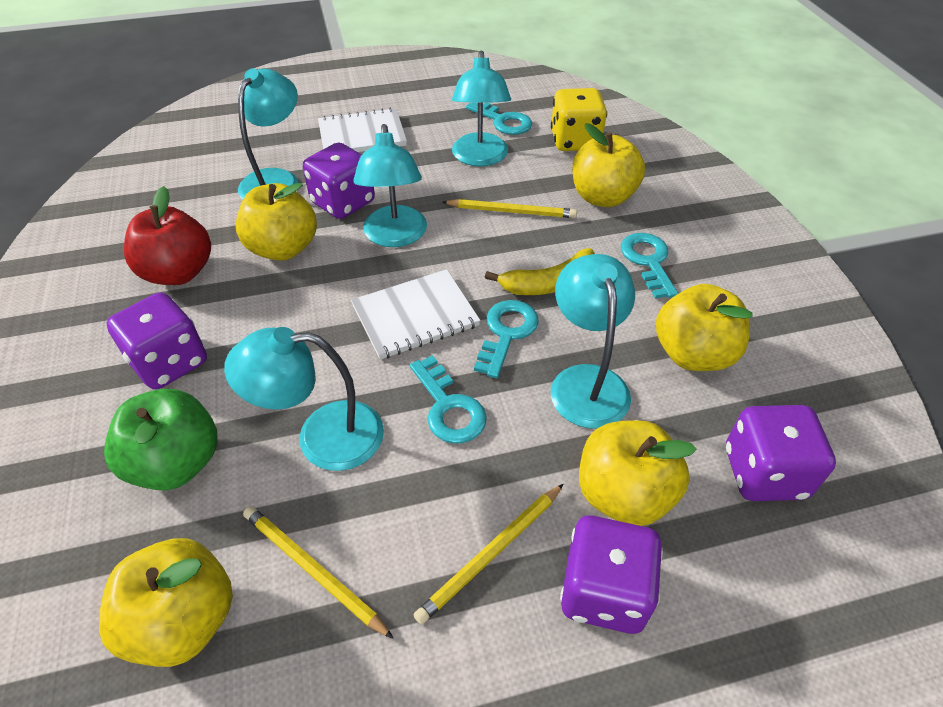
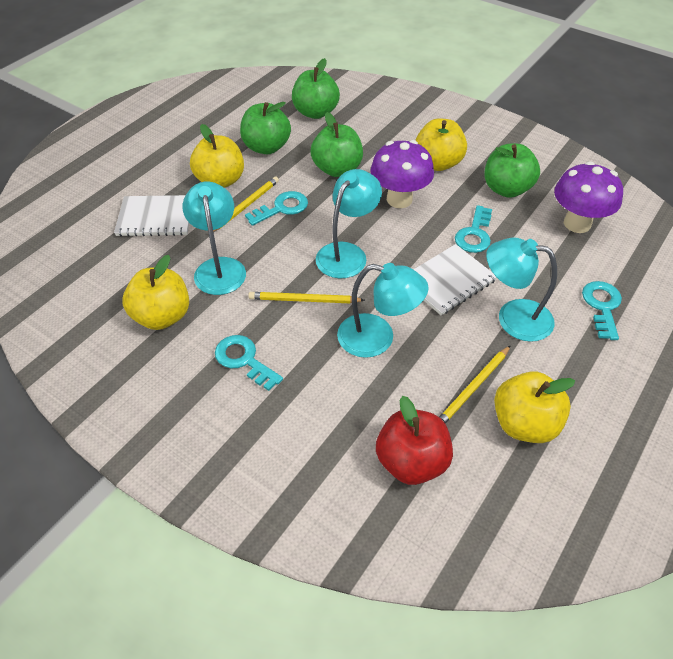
green apple: 1 -> 4
purple dice: 4 -> 0
purple mushroom: 0 -> 2
turquoise lamp: 5 -> 4
yellow apple: 5 -> 4
yellow banana: 1 -> 0
yellow dice: 1 -> 0

